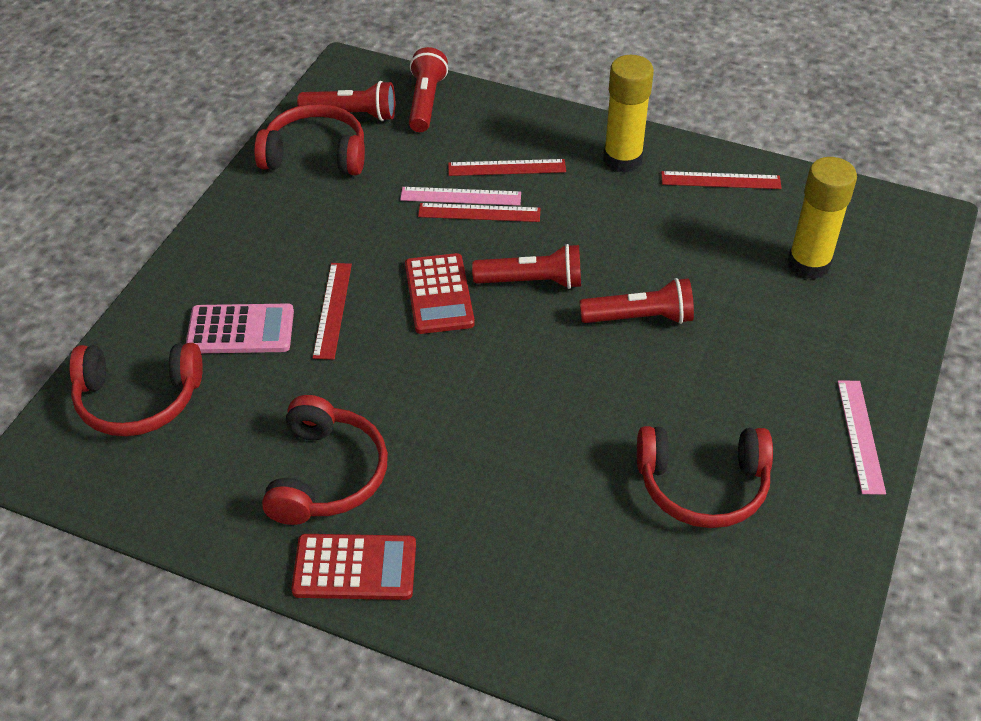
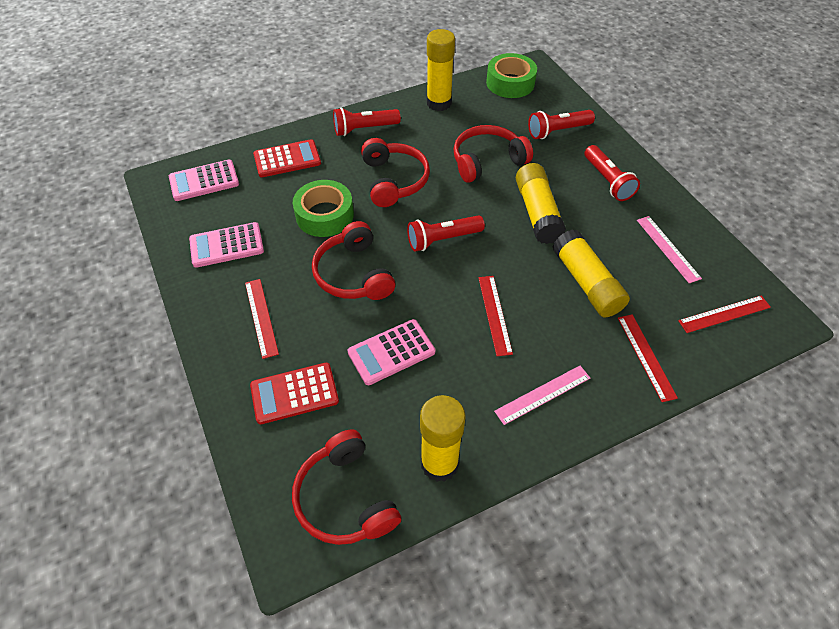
green tape: 0 -> 2
pink calculator: 1 -> 3
yellow glue stick: 2 -> 4

